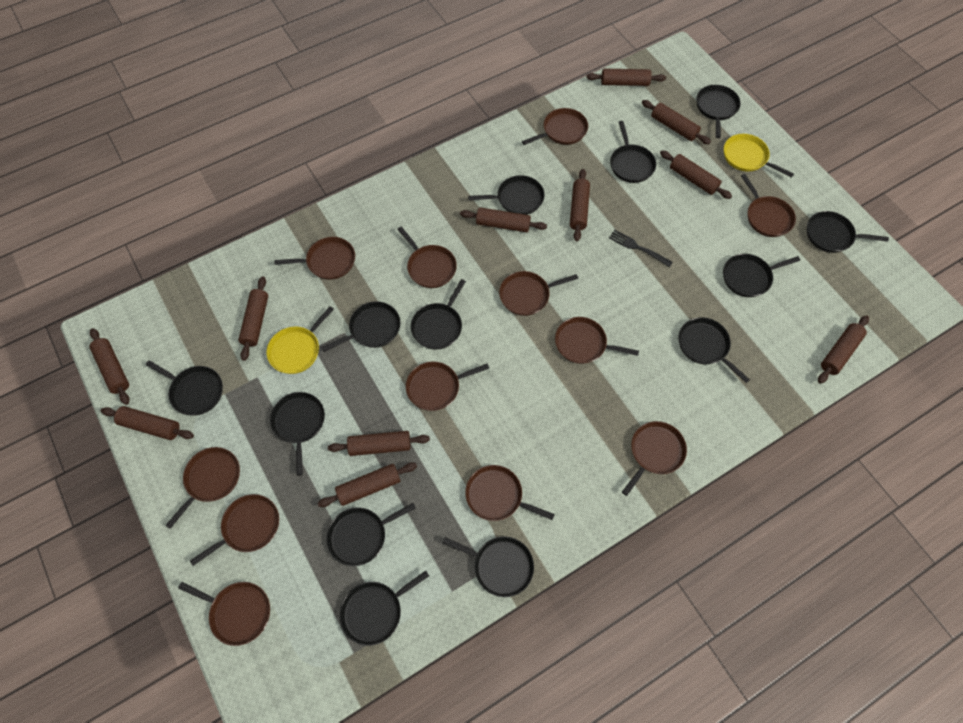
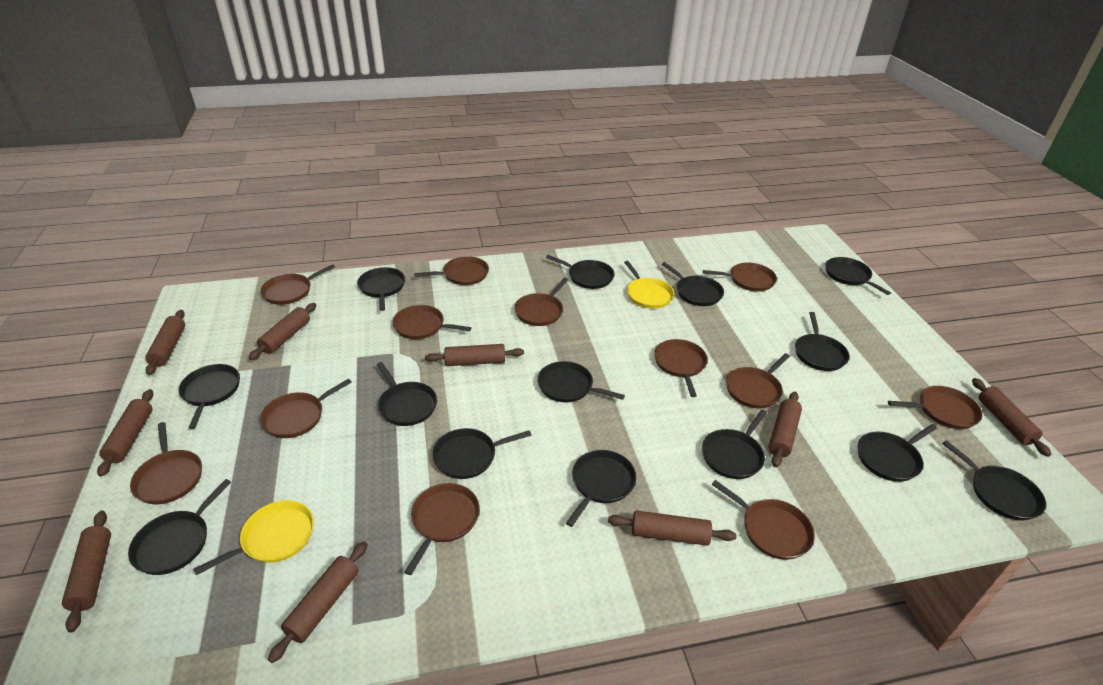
black fork: 1 -> 0
black pan: 13 -> 14
brown rolling pin: 11 -> 9

